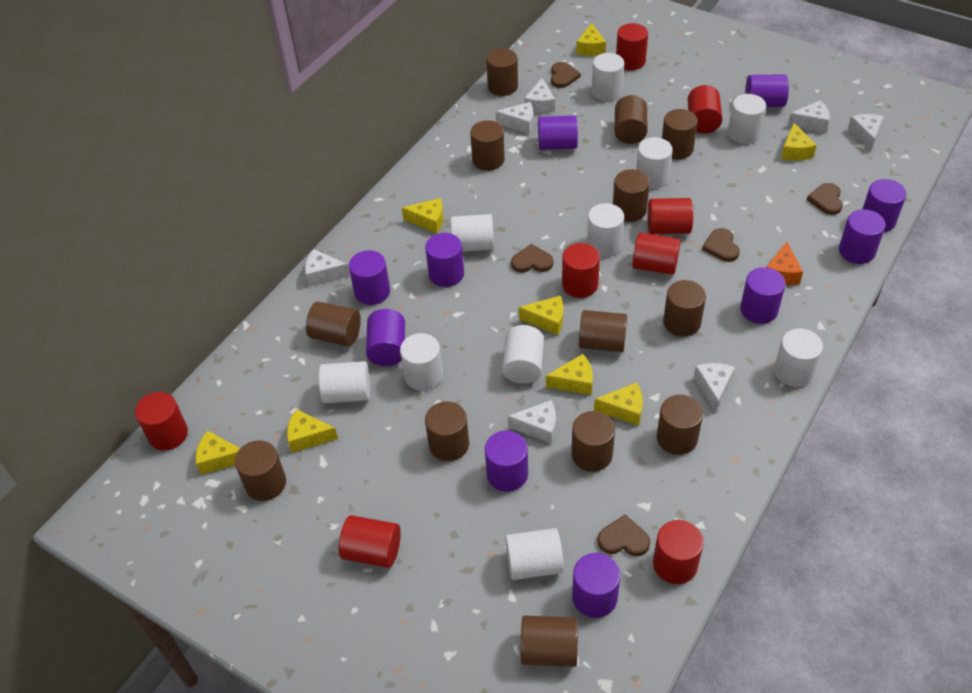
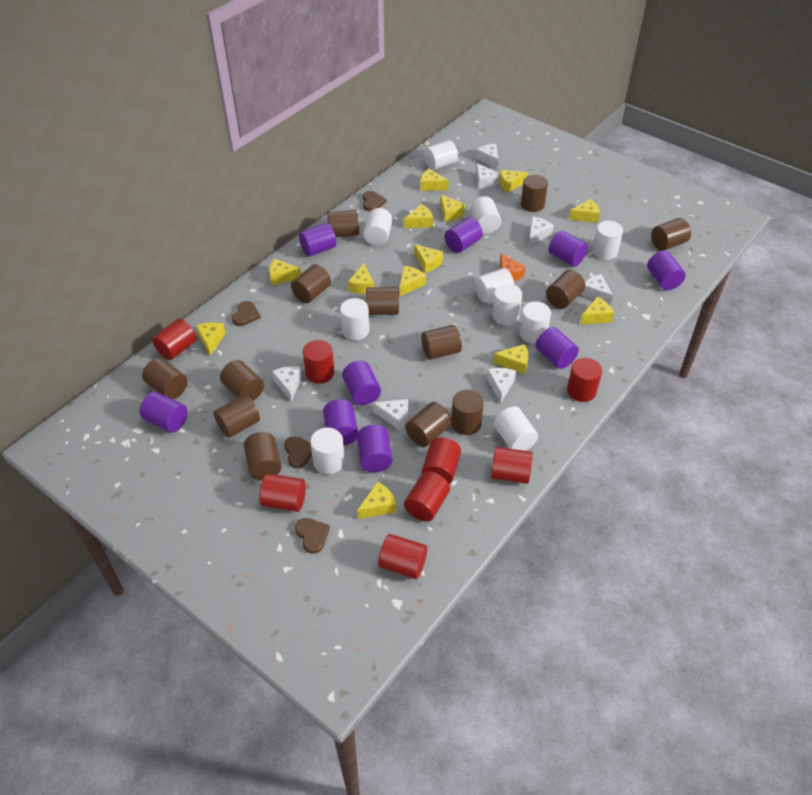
brown heart: 5 -> 4
purple cylinder: 10 -> 9
yellow cheese: 8 -> 13

